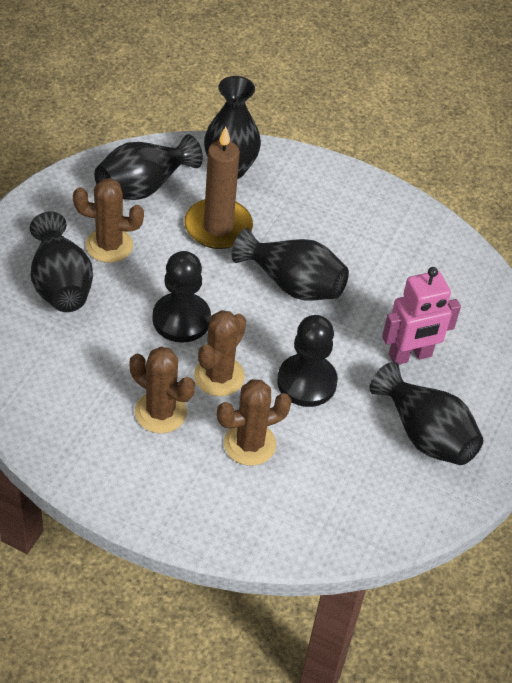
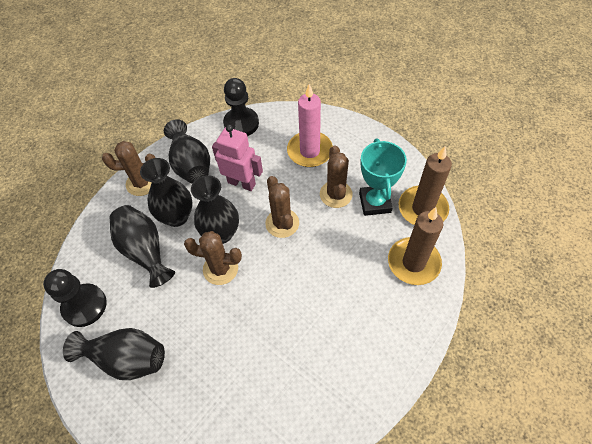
brown candle: 1 -> 2
pink candle: 0 -> 1
turquoise trophy: 0 -> 1

